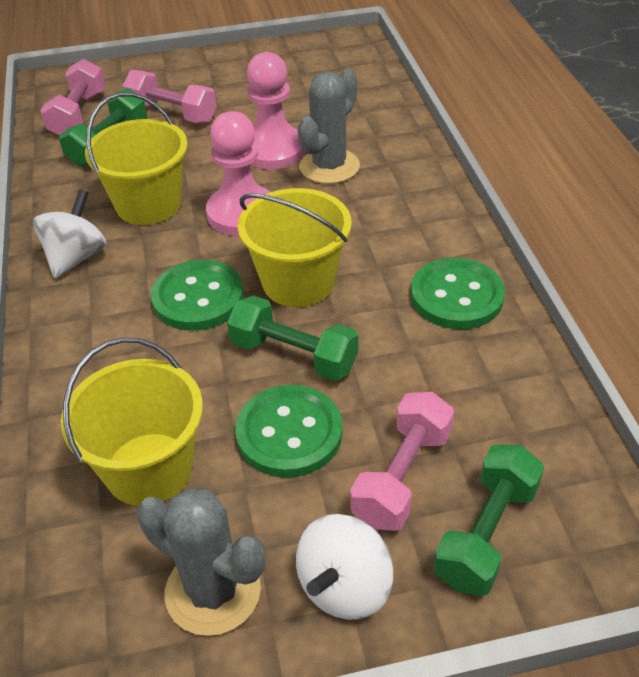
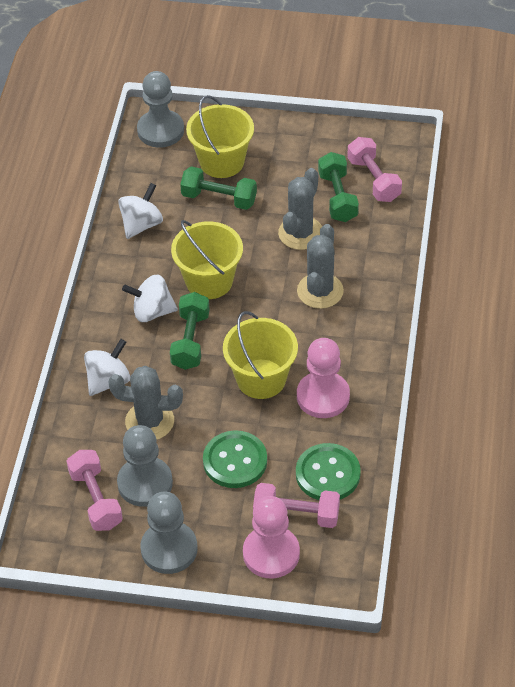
green button: 3 -> 2
grey cactus: 2 -> 3
grey pawn: 0 -> 3
white spinning top: 2 -> 3

